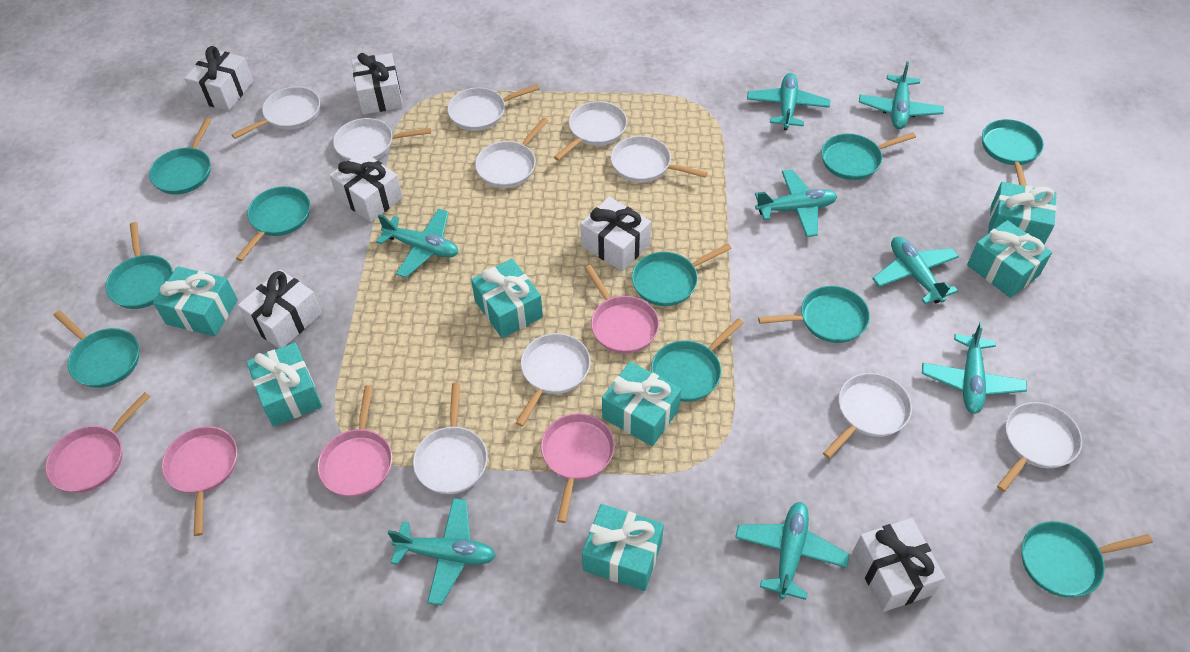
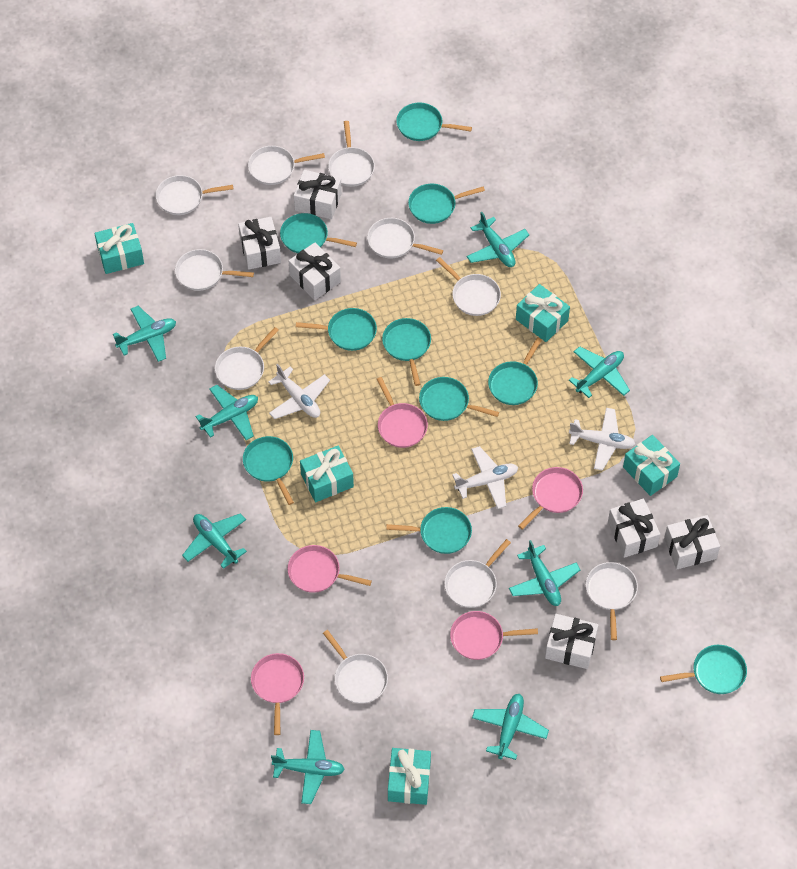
turquoise gift: 7 -> 5
white plane: 0 -> 3

